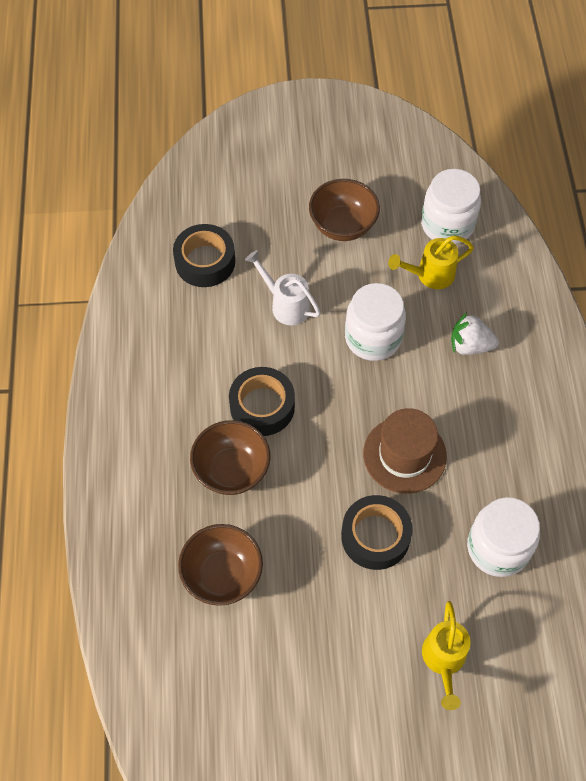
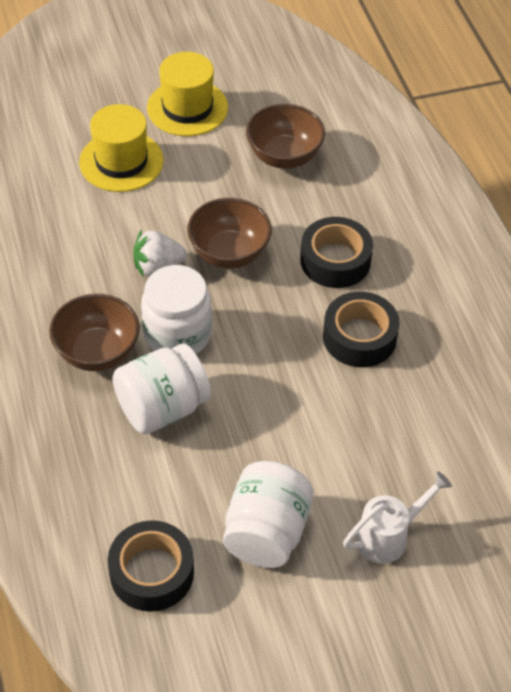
brown hat: 1 -> 0
yellow hat: 0 -> 2
yellow watering can: 2 -> 0

